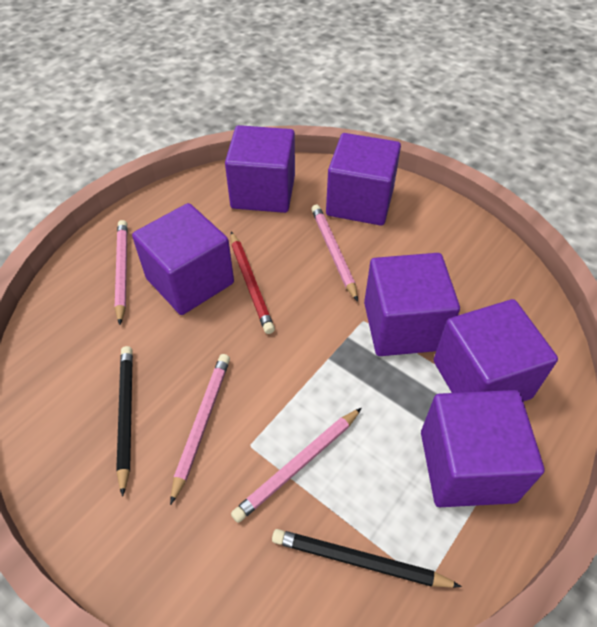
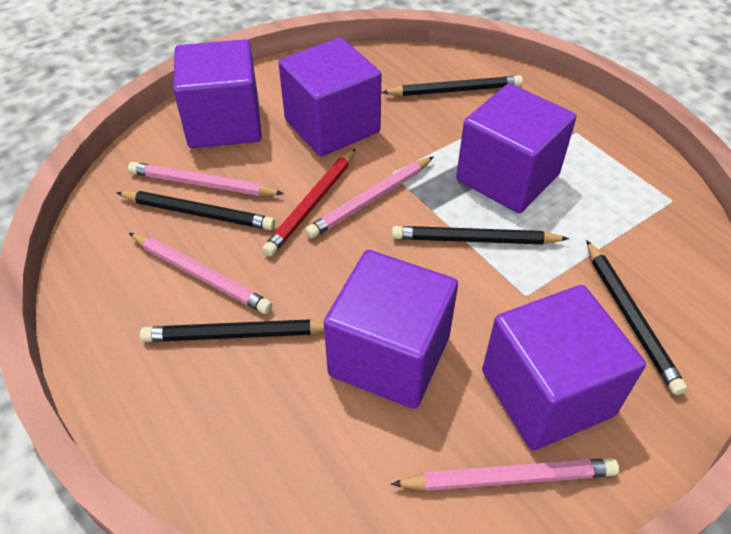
black pencil: 2 -> 5
purple cube: 6 -> 5

